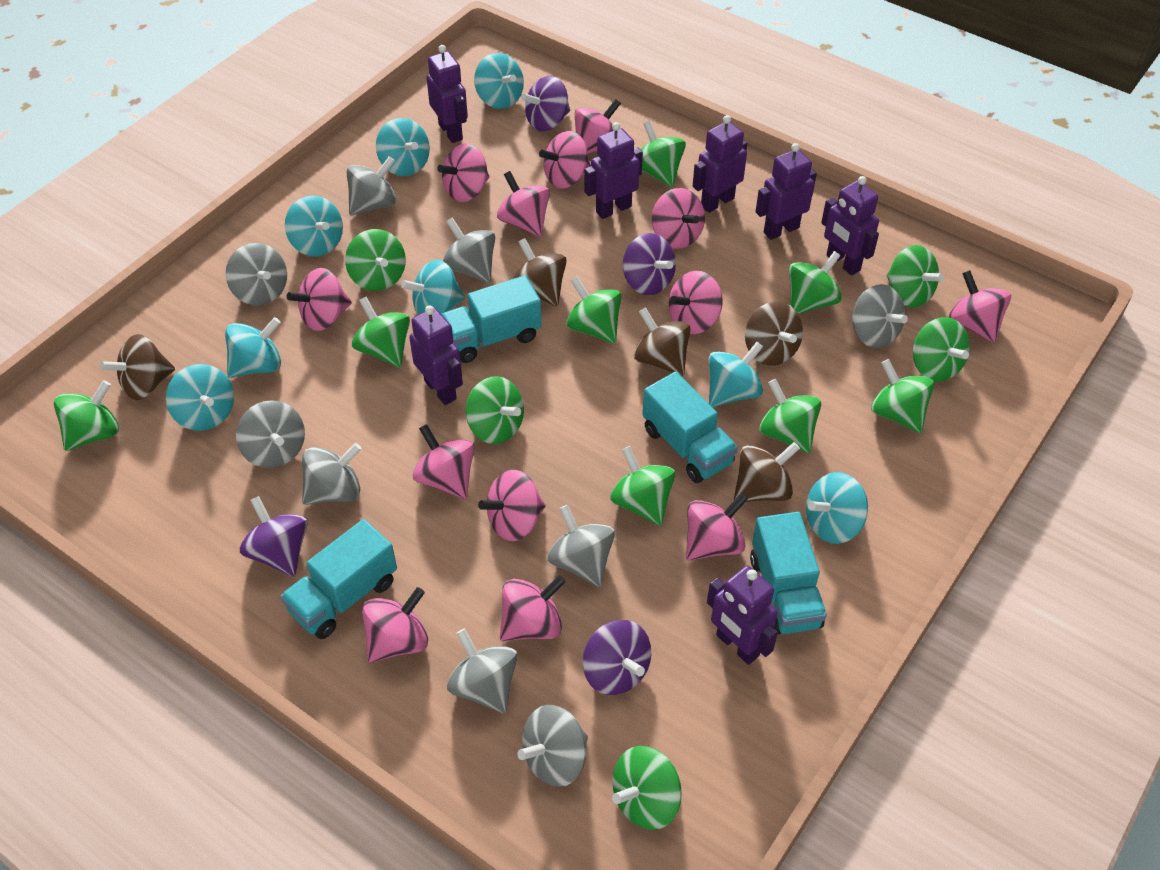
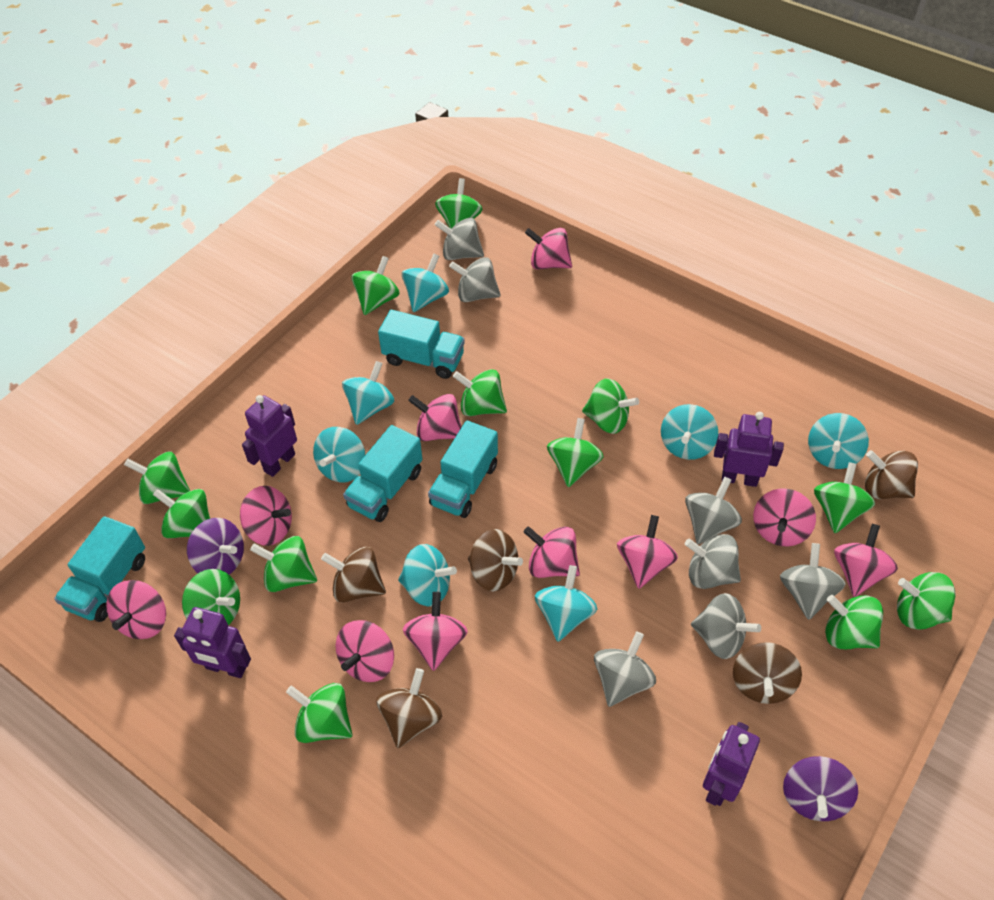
grey spinning top: 9 -> 7
pink spinning top: 13 -> 10
purple robot: 7 -> 4
purple spinning top: 4 -> 2
turquoise spinning top: 8 -> 7

